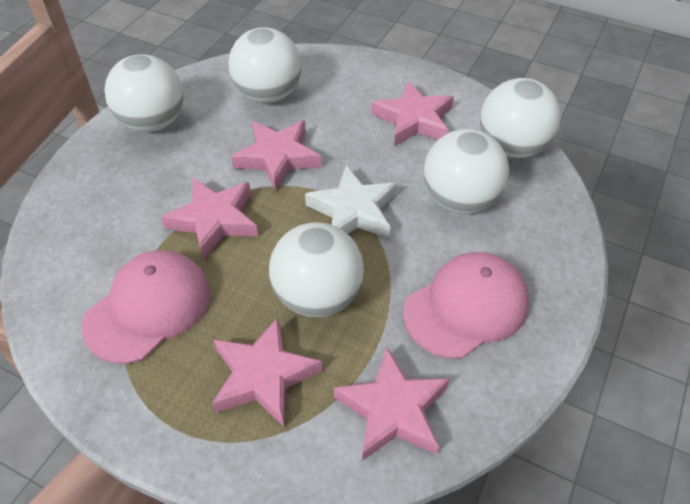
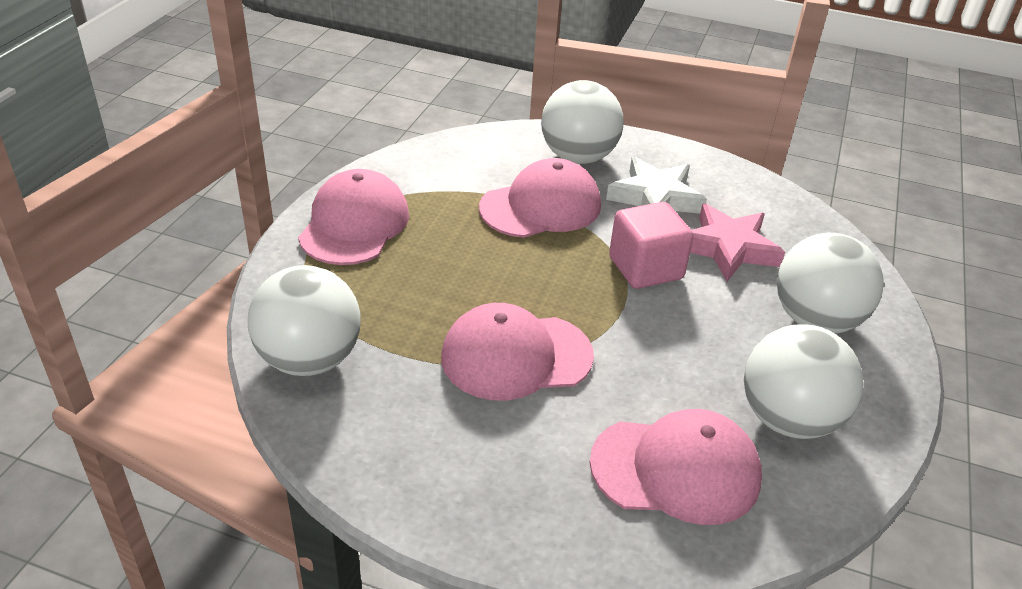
pink cap: 2 -> 4
pink cube: 0 -> 1
pink star: 5 -> 1
white ball: 5 -> 4

